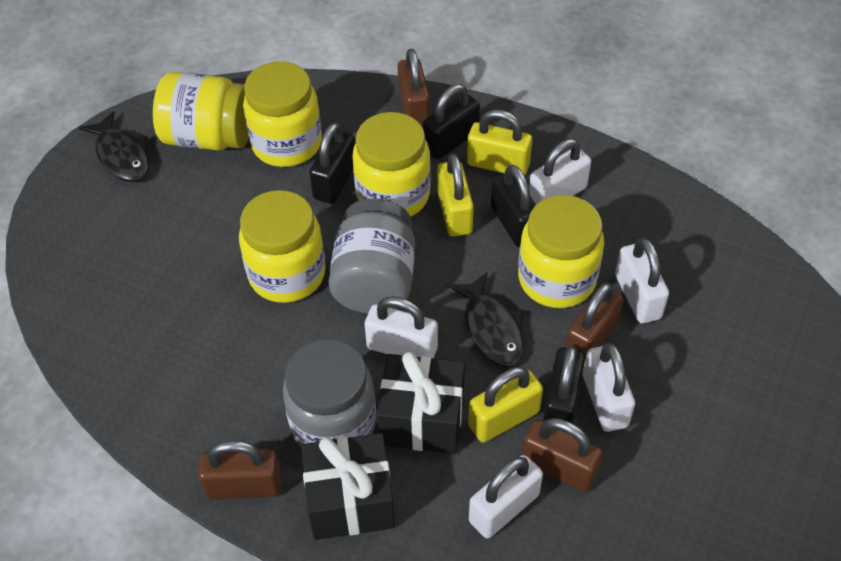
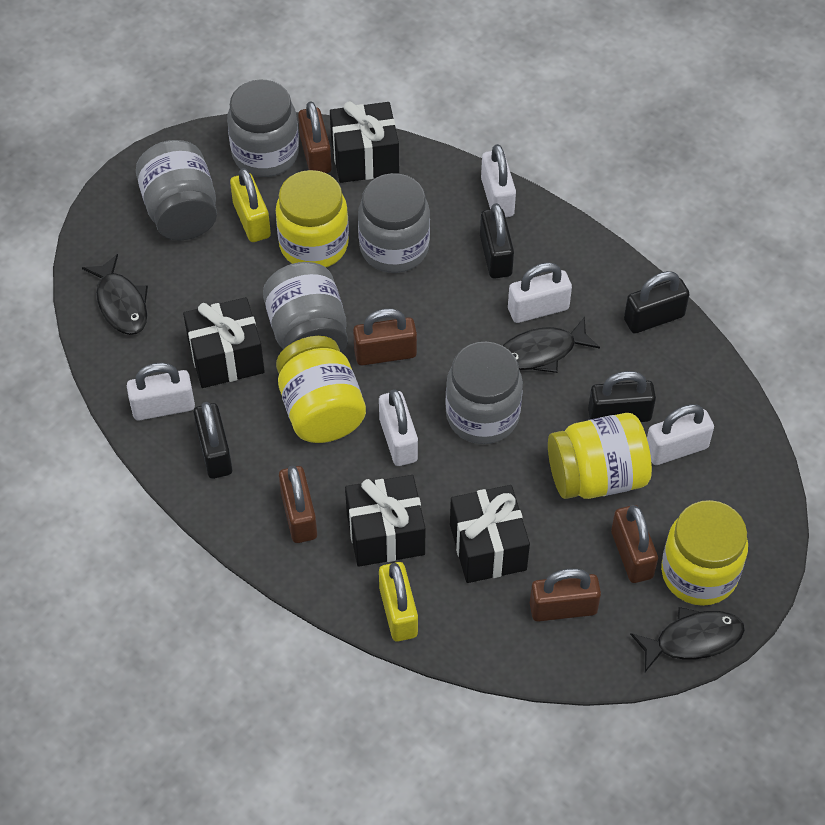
black fish: 2 -> 3
black gift: 2 -> 4
brown padlock: 4 -> 5
grey jar: 2 -> 5
yellow jar: 5 -> 4
yellow padlock: 3 -> 2

